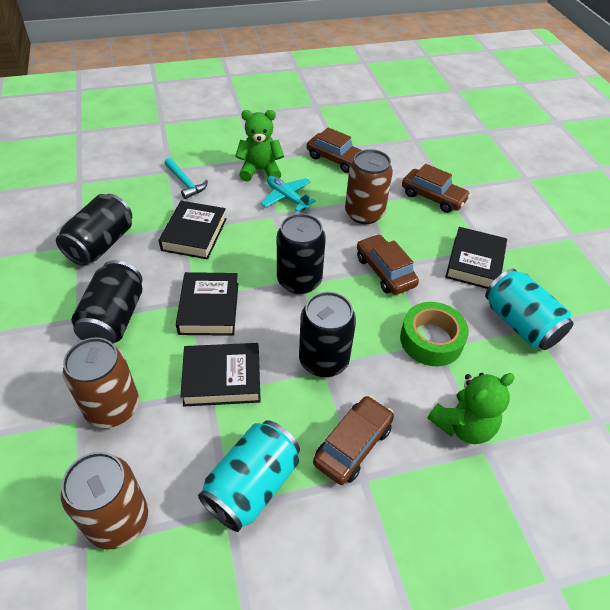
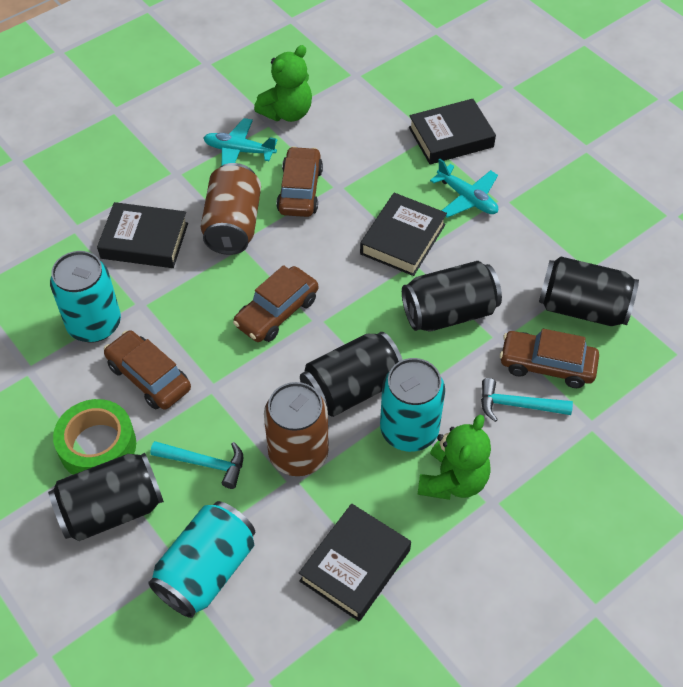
brown can: 3 -> 2
turquoise can: 2 -> 3
turquoise hammer: 1 -> 2
turquoise plane: 1 -> 2

